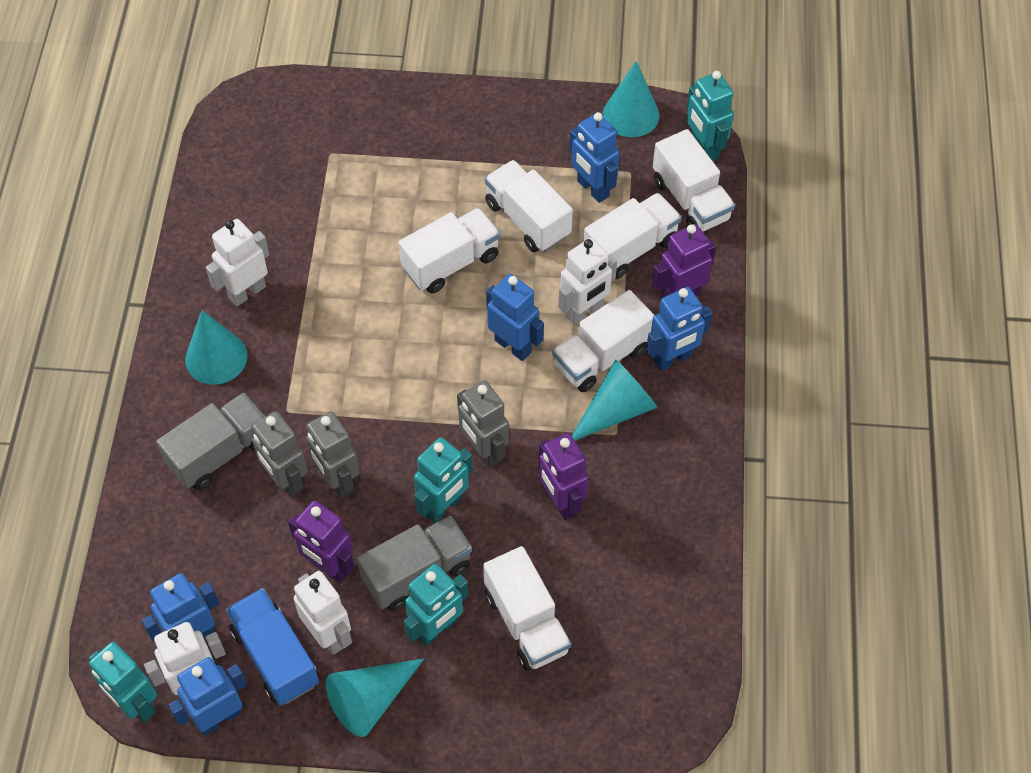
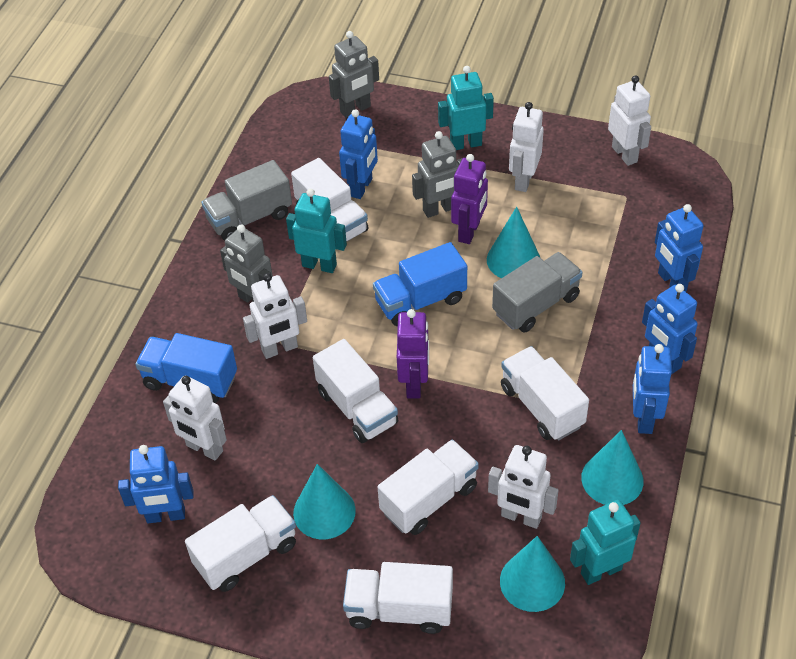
blue truck: 1 -> 2
purple robot: 3 -> 2
turquoise robot: 4 -> 3
white robot: 4 -> 5

